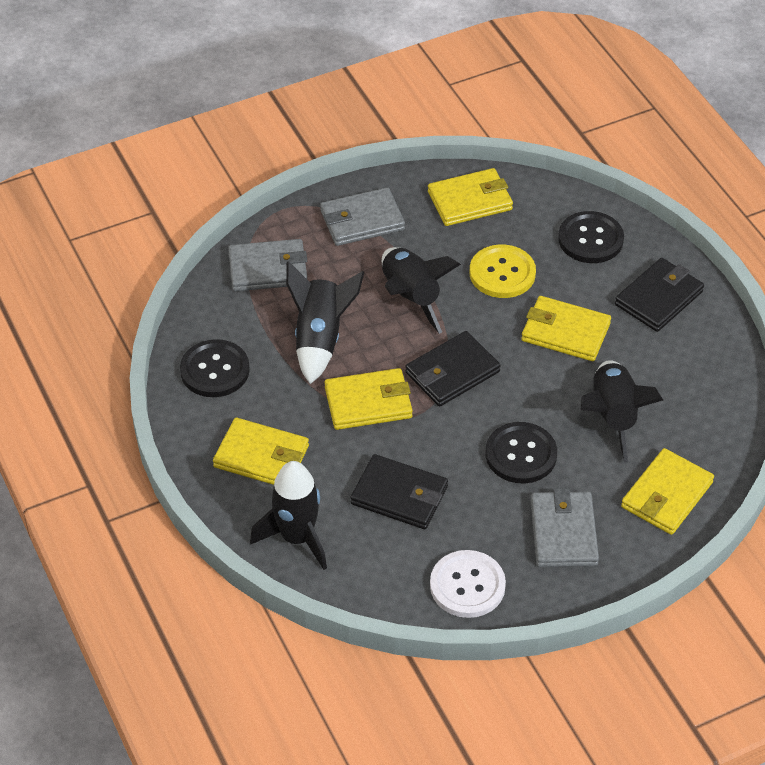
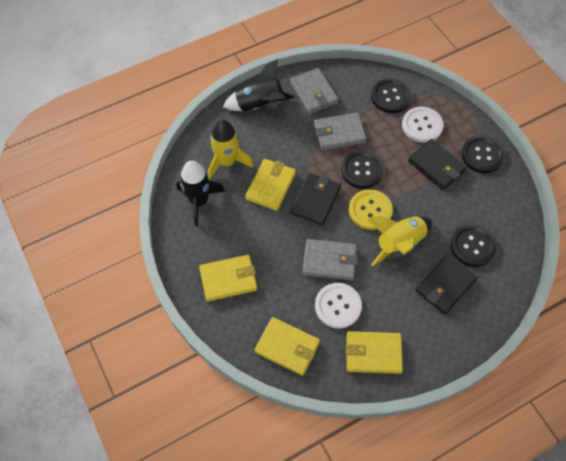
black button: 3 -> 4
black rocket: 4 -> 2
white button: 1 -> 2
yellow rocket: 0 -> 2
yellow wallet: 5 -> 4

